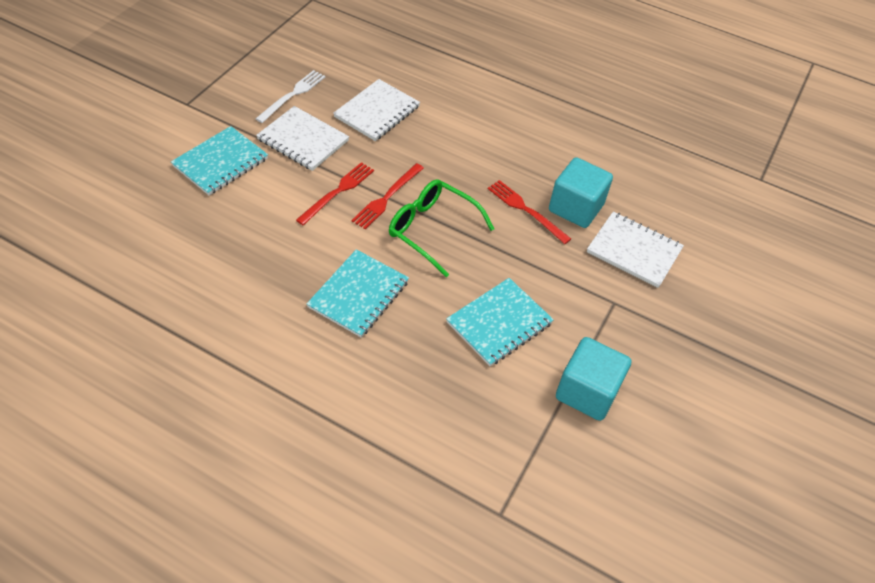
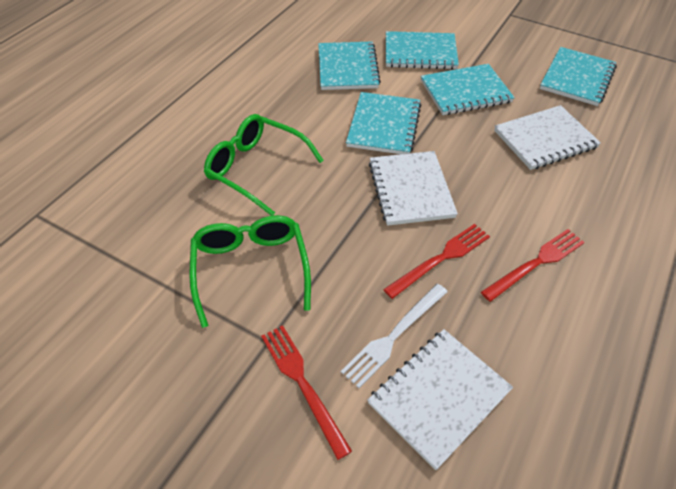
green glasses: 1 -> 2
turquoise cube: 2 -> 0
turquoise notebook: 3 -> 5

